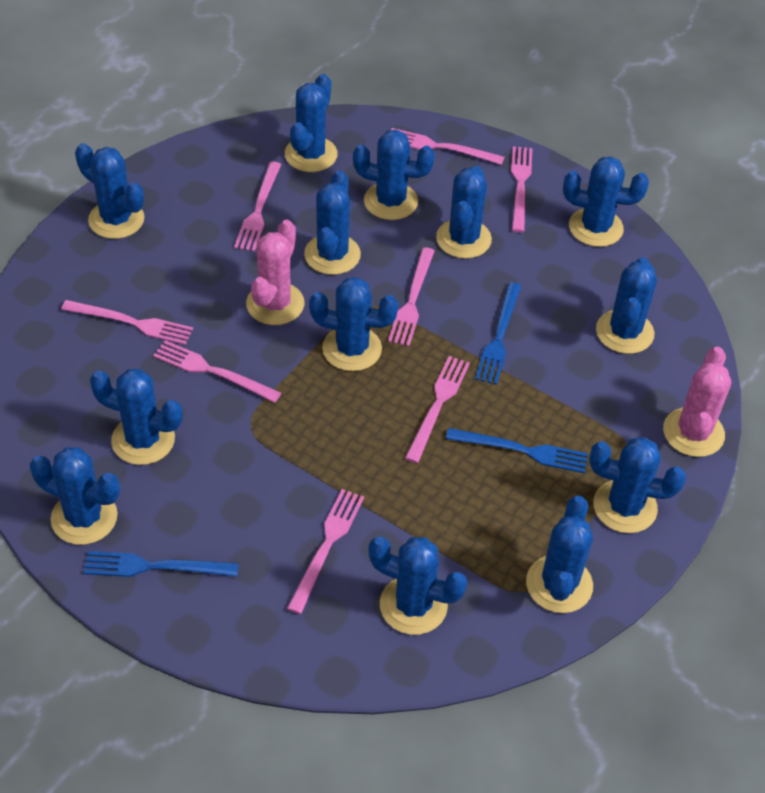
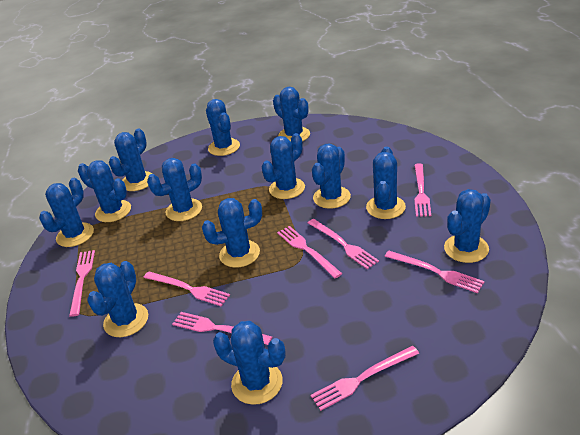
blue fork: 3 -> 0
pink cactus: 2 -> 0

